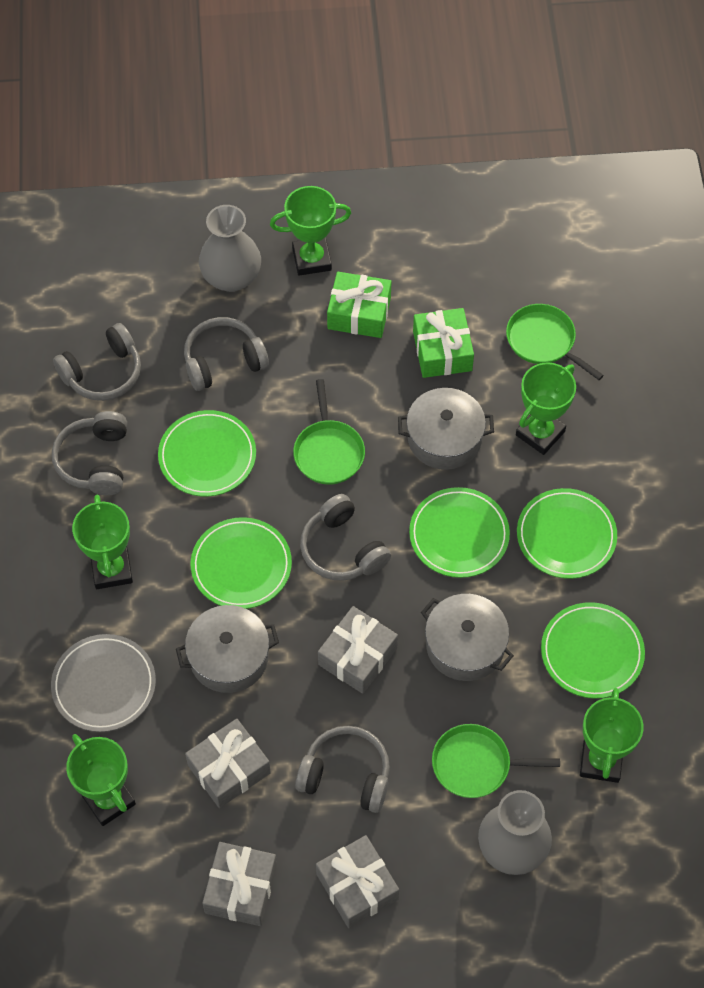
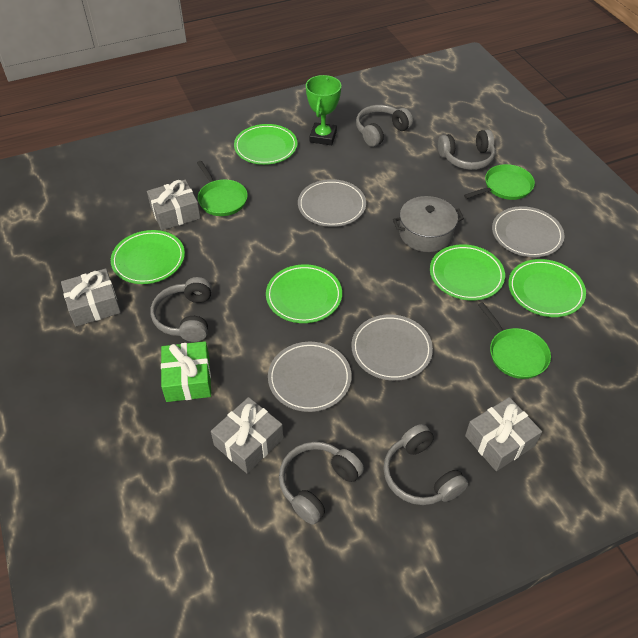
green gift: 2 -> 1
green trophy: 5 -> 1
grey plate: 1 -> 4
grey pot: 3 -> 1
grey vase: 2 -> 0

